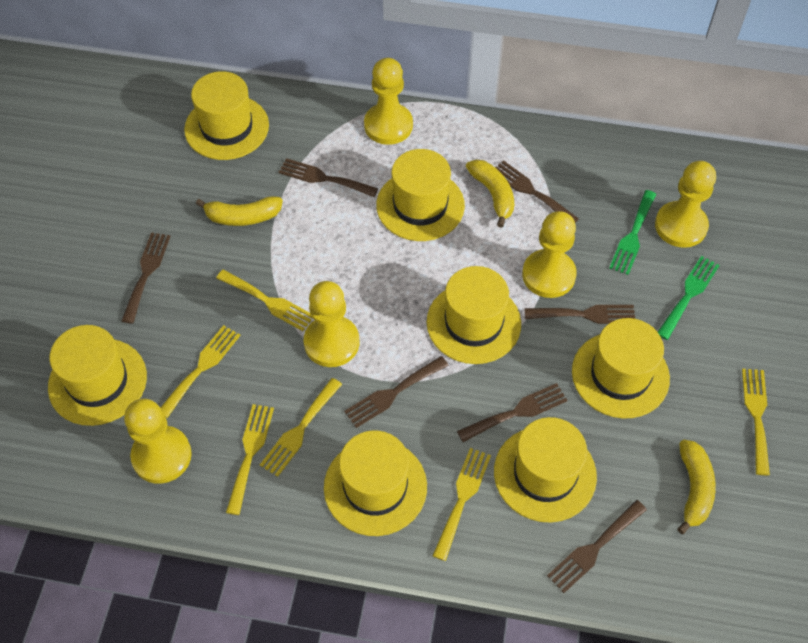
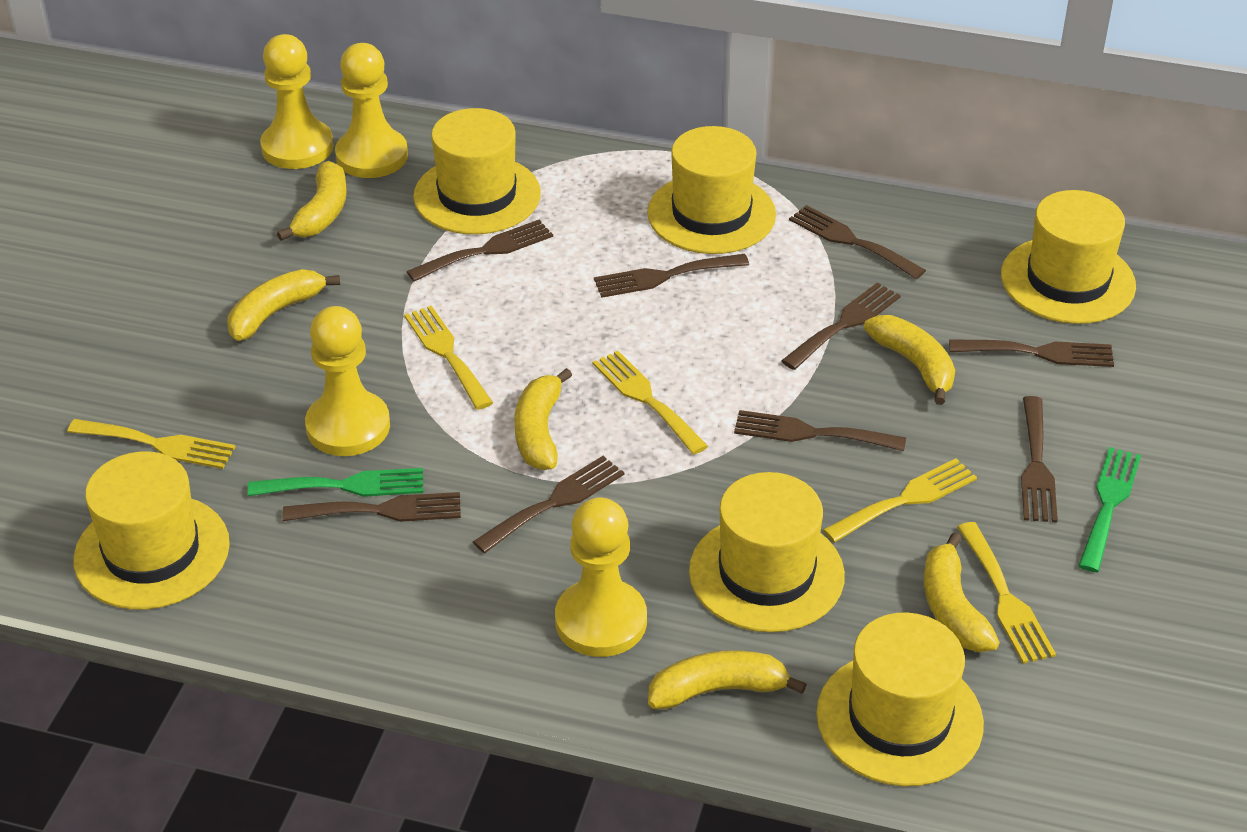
brown fork: 7 -> 9
yellow banana: 3 -> 6
yellow fork: 6 -> 5
yellow hat: 7 -> 6
yellow pawn: 5 -> 4

